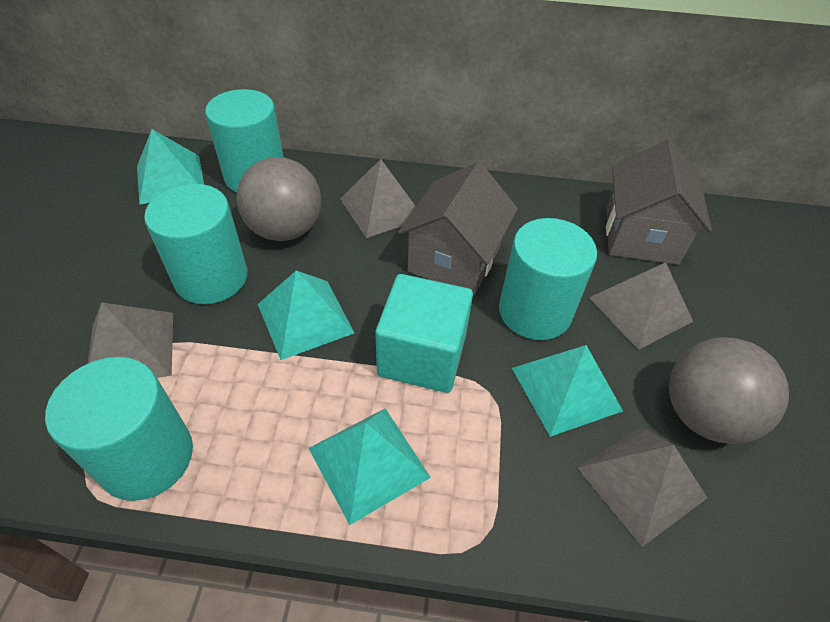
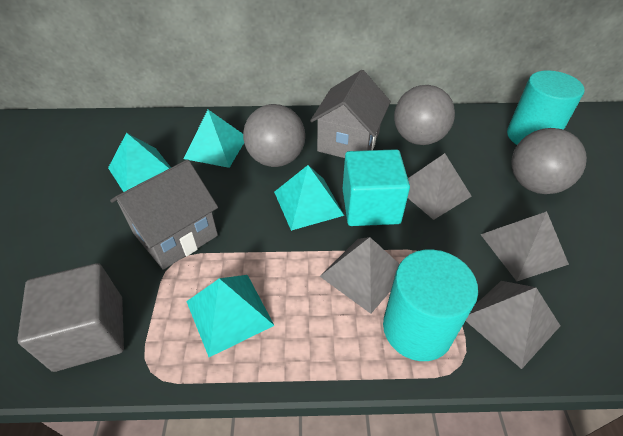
grey ball: 2 -> 3
grey cube: 0 -> 1
turquoise cylinder: 4 -> 2

